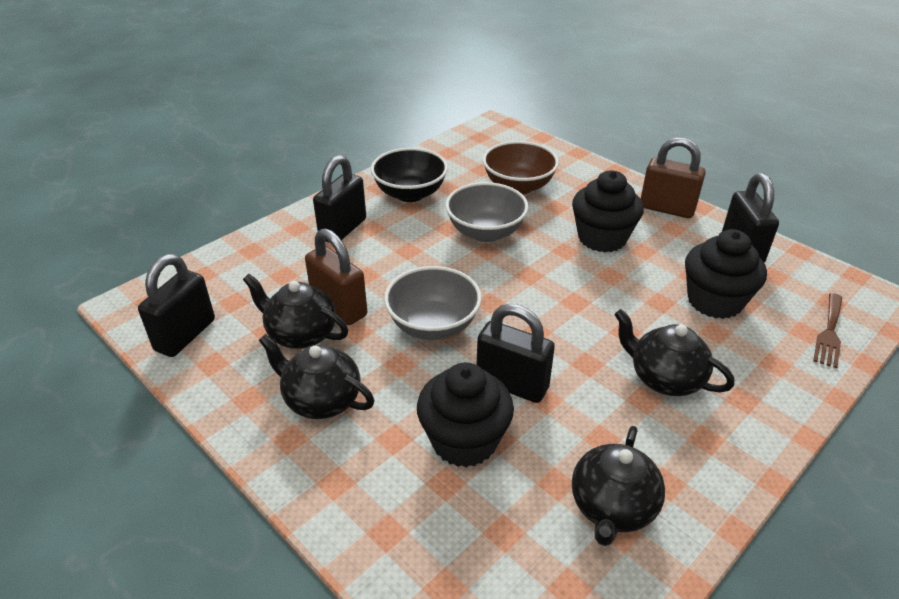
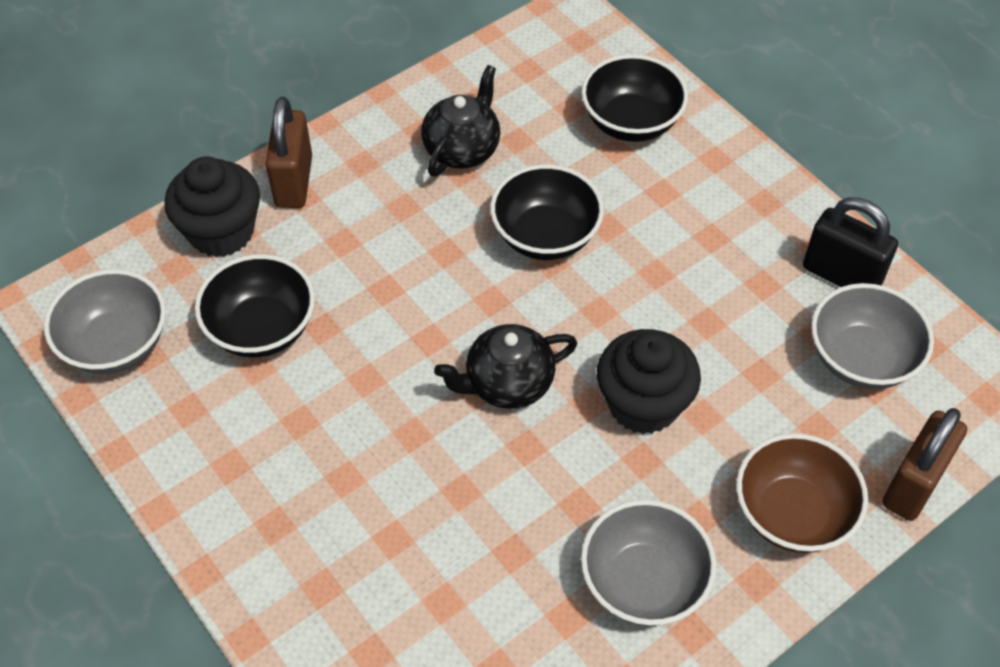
black bowl: 1 -> 3
black cupcake: 3 -> 2
black padlock: 4 -> 1
black teapot: 4 -> 2
brown fork: 1 -> 0
grey bowl: 2 -> 3

